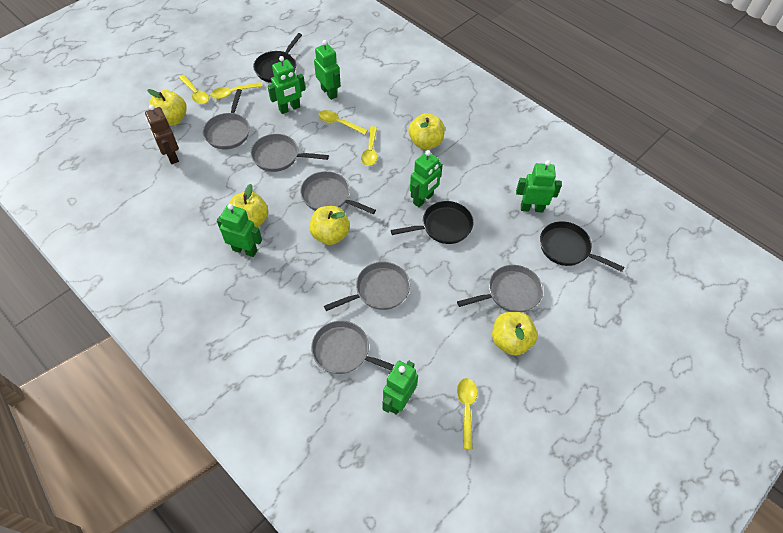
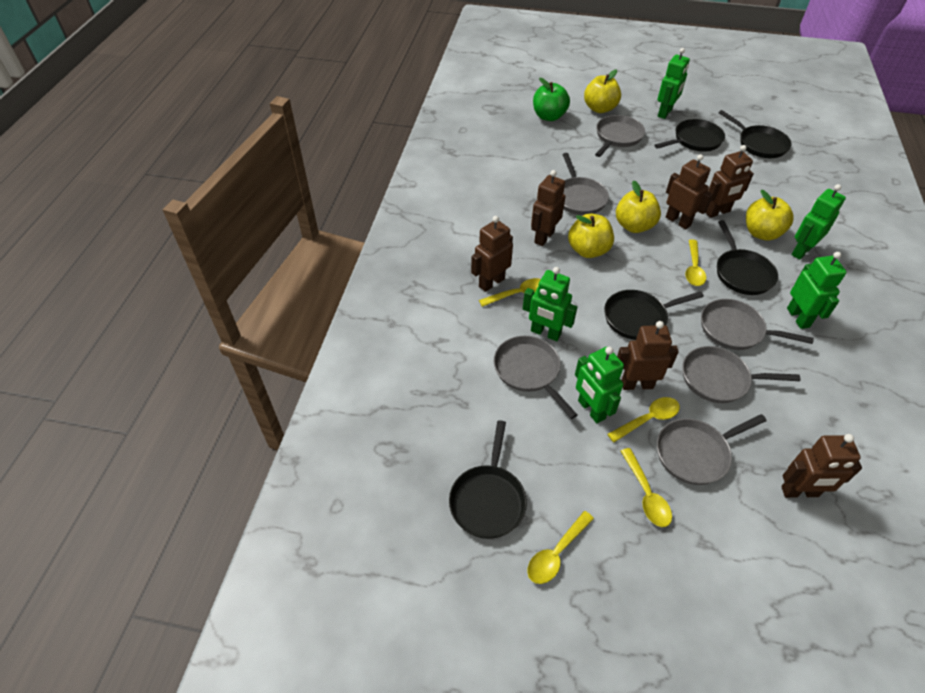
black pan: 3 -> 5
brown robot: 1 -> 6
green apple: 0 -> 1
green robot: 6 -> 5
yellow apple: 5 -> 4

